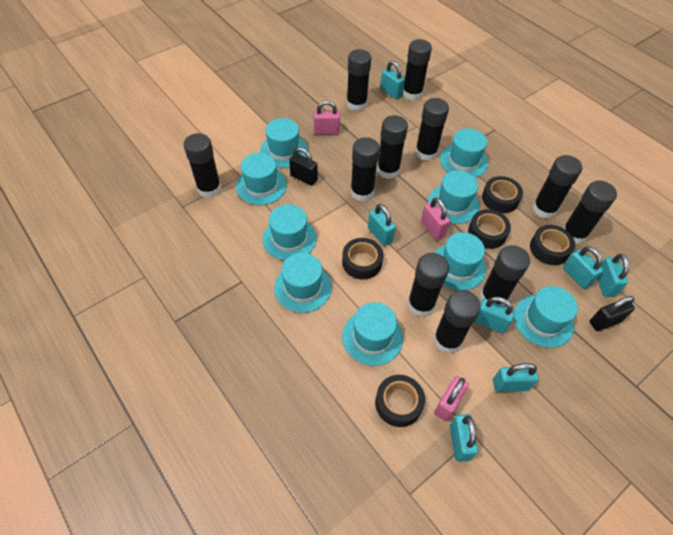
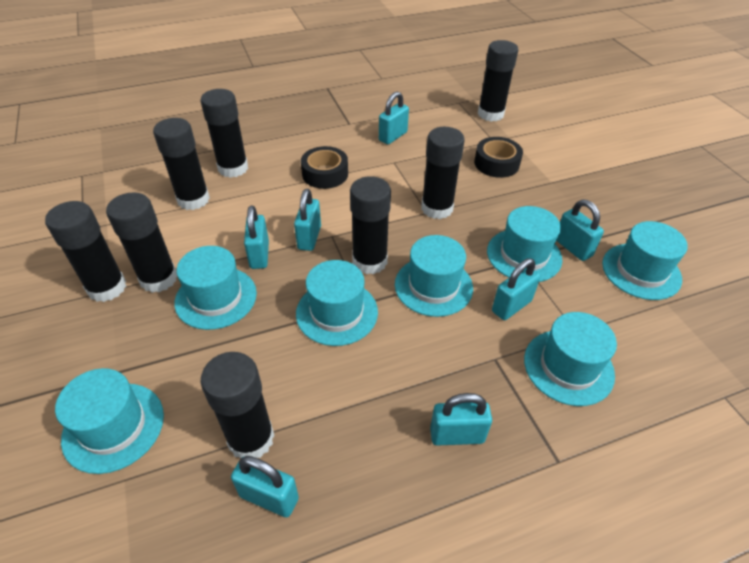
black glue stick: 11 -> 8
black padlock: 2 -> 0
black tape: 5 -> 2
pink padlock: 3 -> 0
turquoise hat: 9 -> 7

